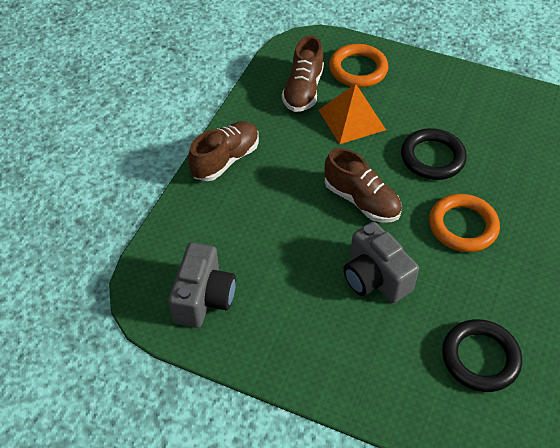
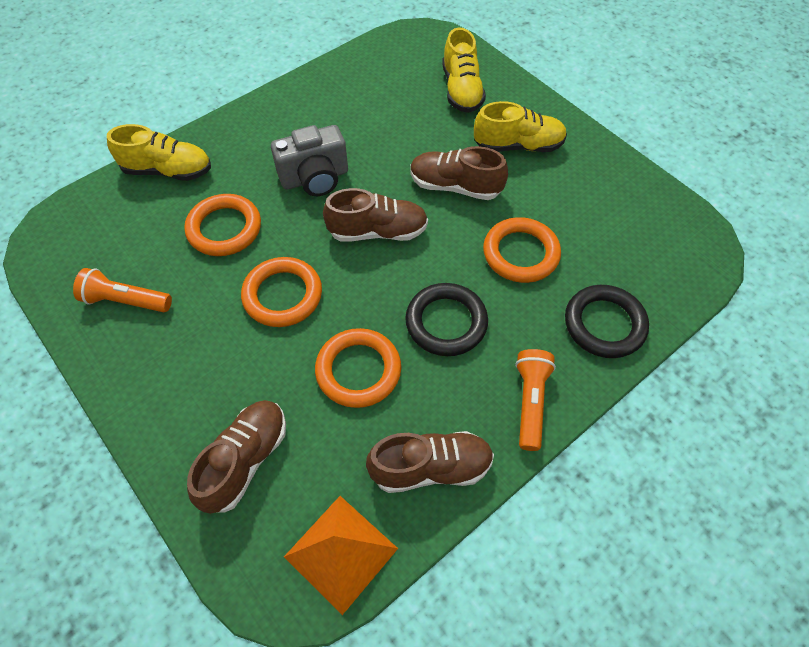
brown shoe: 3 -> 4
grey camera: 2 -> 1
orange flashlight: 0 -> 2
orange ring: 2 -> 4
yellow shoe: 0 -> 3

